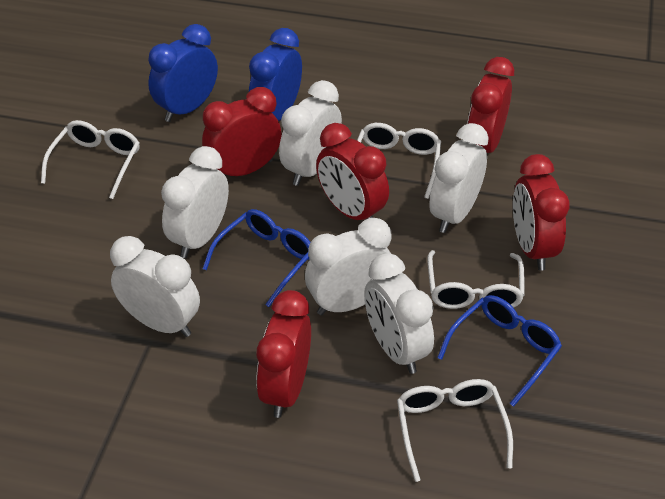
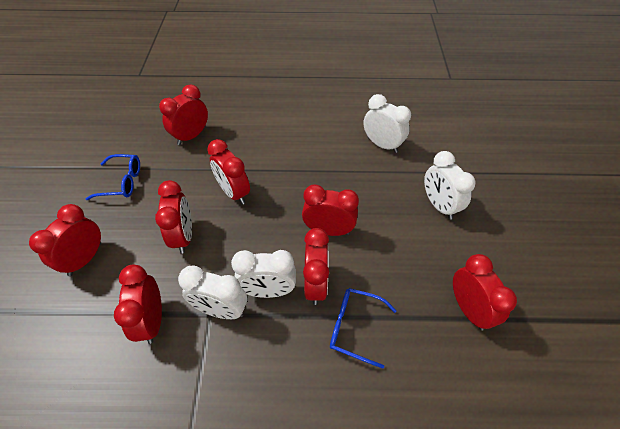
blue clock: 2 -> 0
red clock: 5 -> 8
white clock: 6 -> 4
white glasses: 4 -> 0

